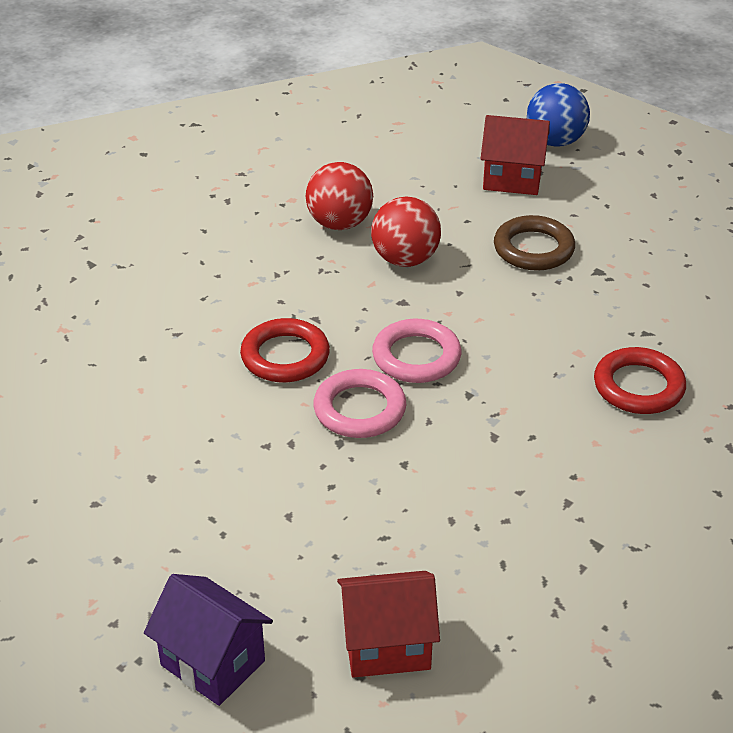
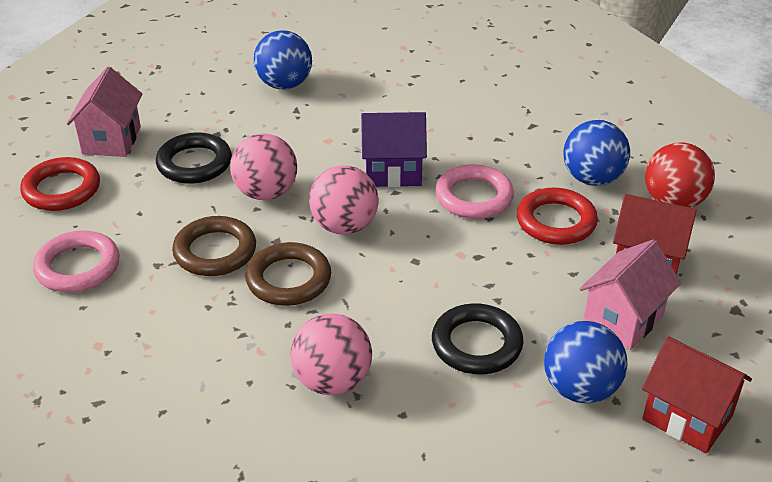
black ring: 0 -> 2
blue ball: 1 -> 3
brown ring: 1 -> 2
pink ball: 0 -> 3
pink house: 0 -> 2
red ball: 2 -> 1

